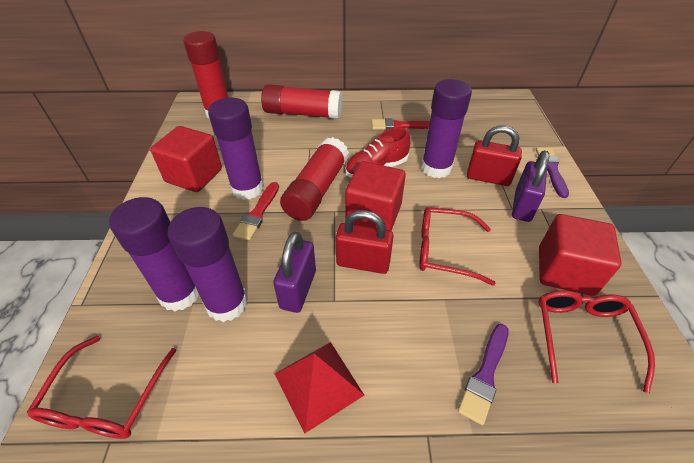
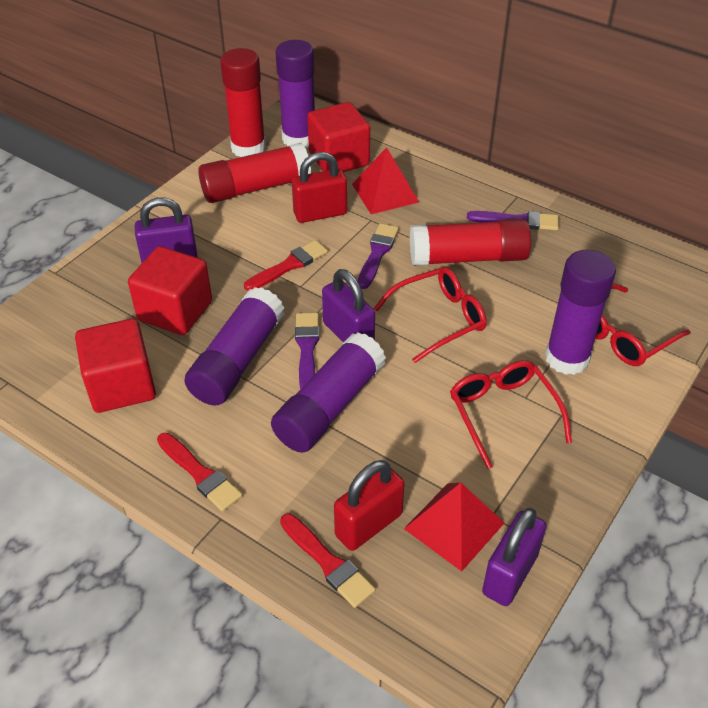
purple brush: 2 -> 3
purple padlock: 2 -> 3
red brush: 2 -> 3
red pyramid: 1 -> 2
red shoe: 1 -> 0

